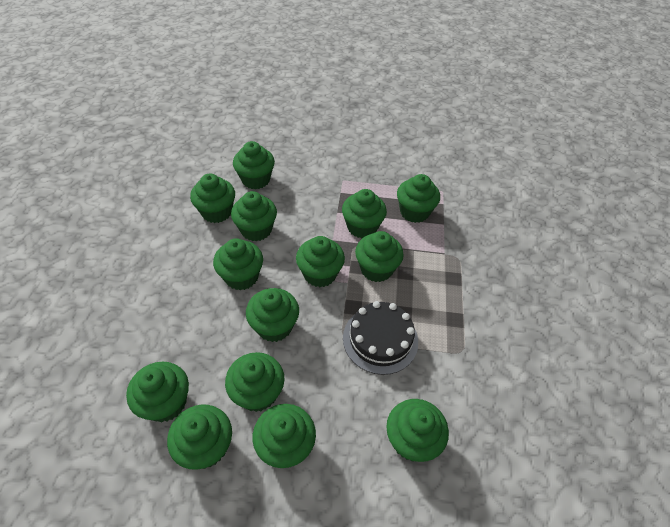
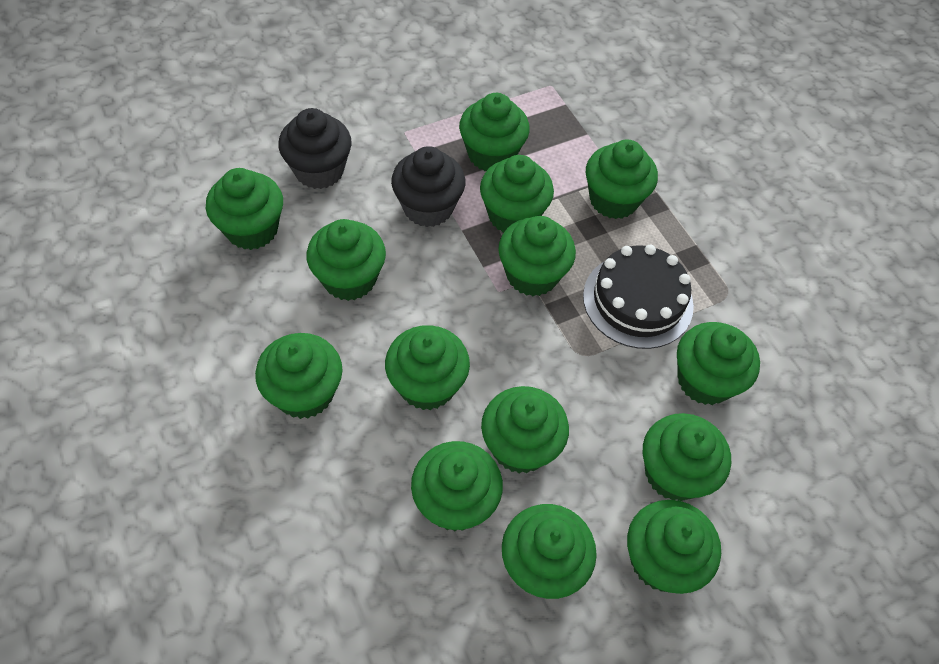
black cupcake: 0 -> 2

